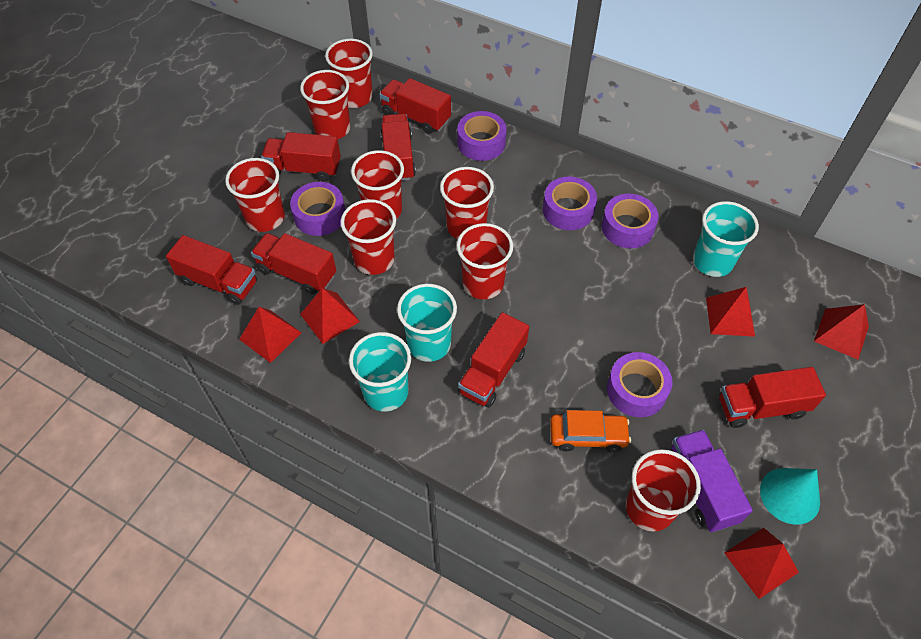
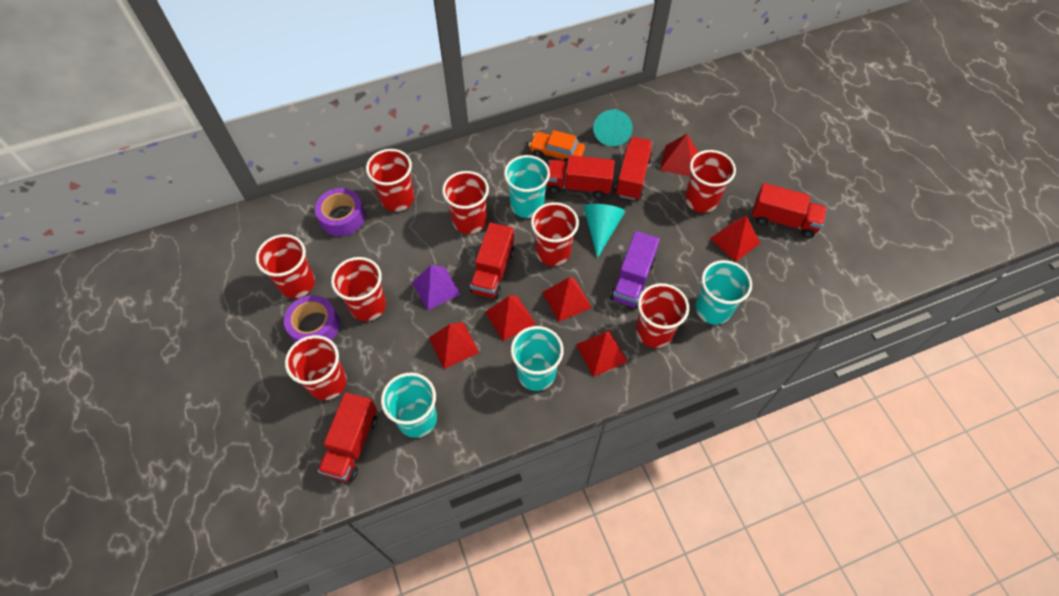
purple pyramid: 0 -> 1
purple tape: 5 -> 2
red pyramid: 5 -> 6
red truck: 7 -> 5
turquoise cone: 1 -> 2
turquoise cup: 3 -> 4

